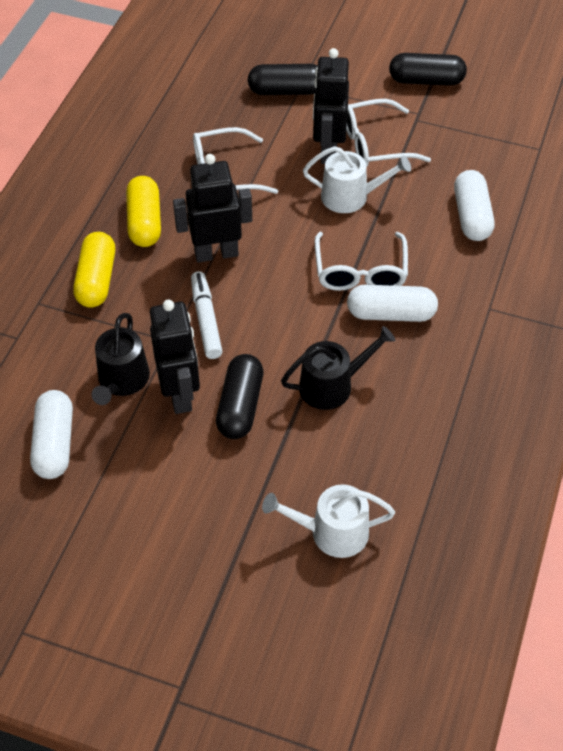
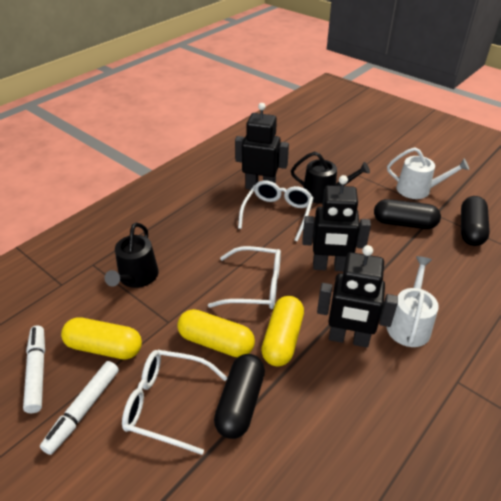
white capsule: 3 -> 0
white marker: 1 -> 2
yellow capsule: 2 -> 3

